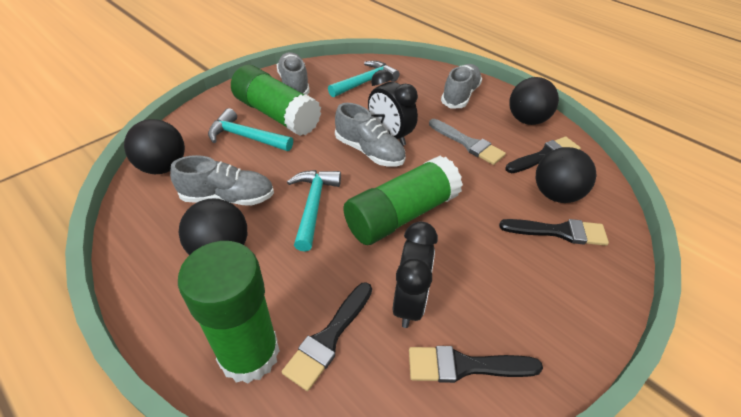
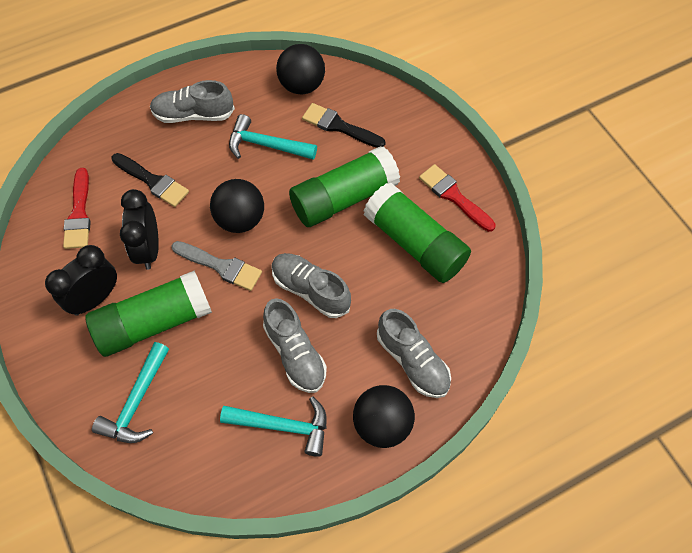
black ball: 4 -> 3
black brush: 4 -> 2
red brush: 0 -> 2

